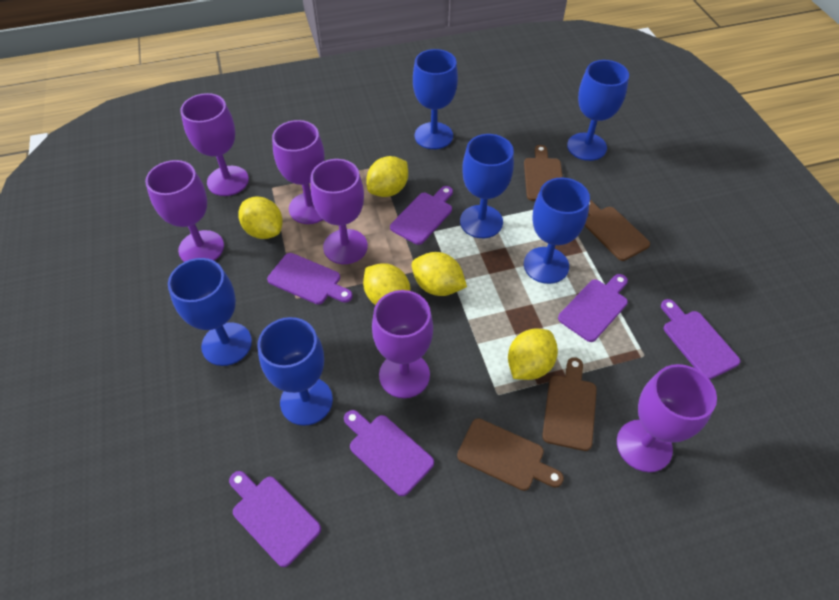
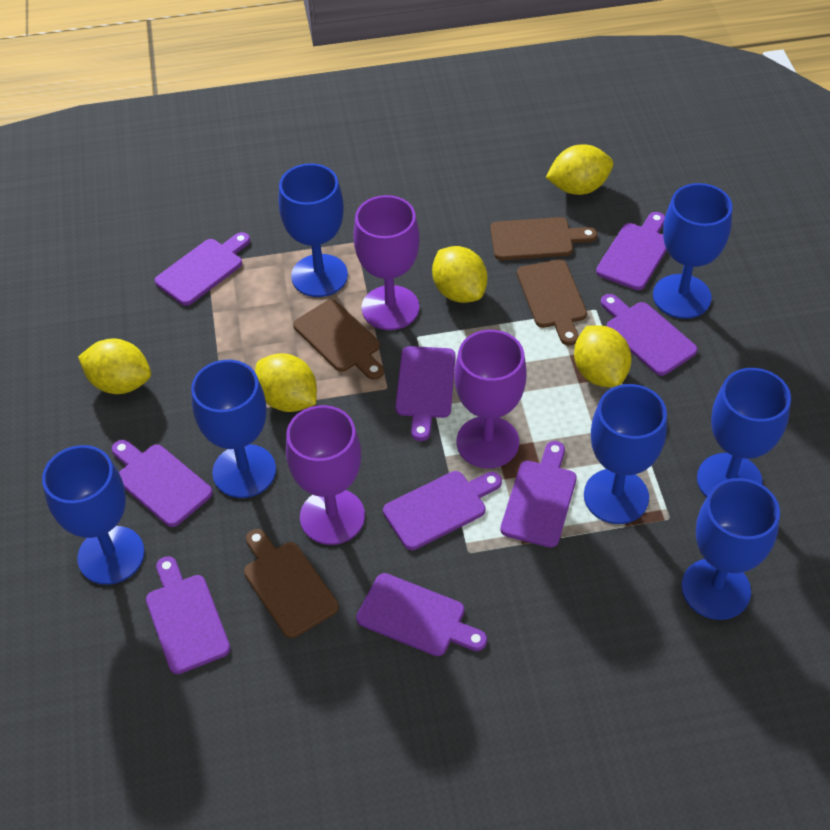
blue goblet: 6 -> 7
purple cutting board: 6 -> 9
purple goblet: 6 -> 3

